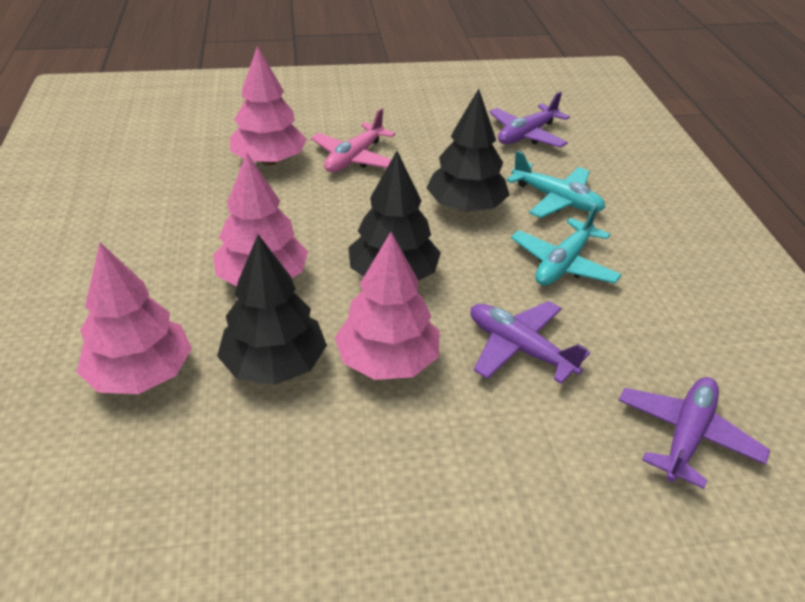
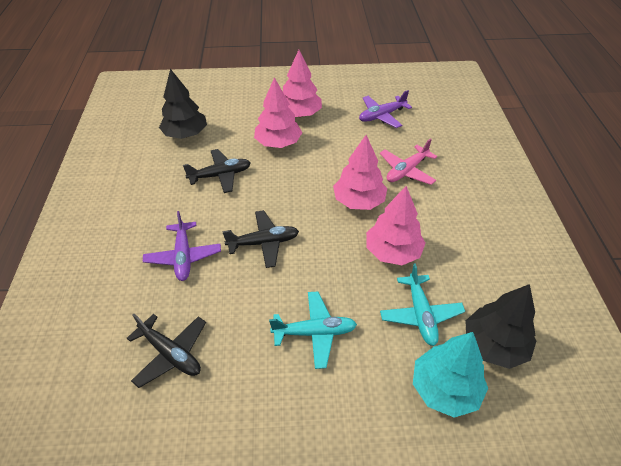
black plane: 0 -> 3
black tree: 3 -> 2
purple plane: 3 -> 2
turquoise tree: 0 -> 1

